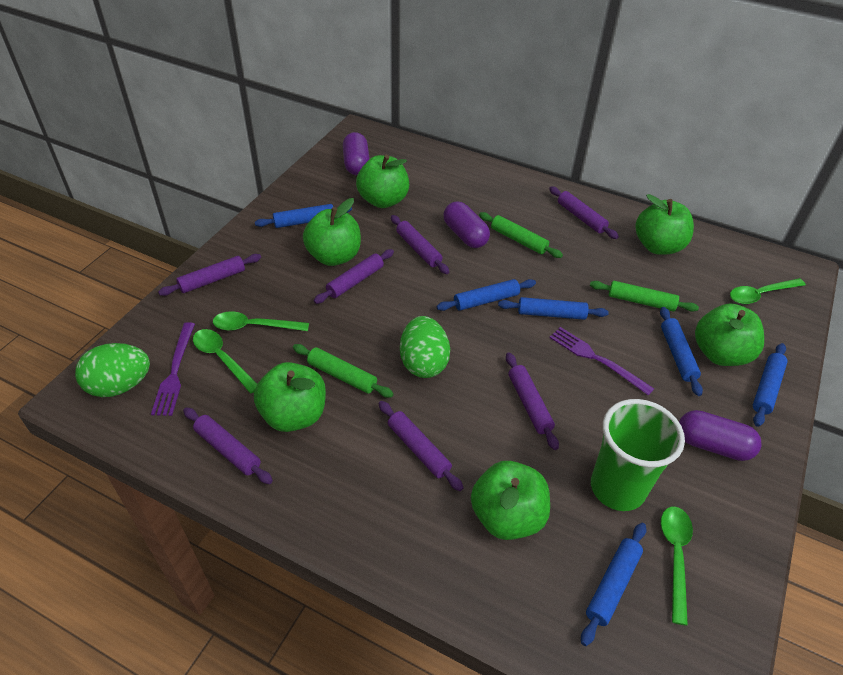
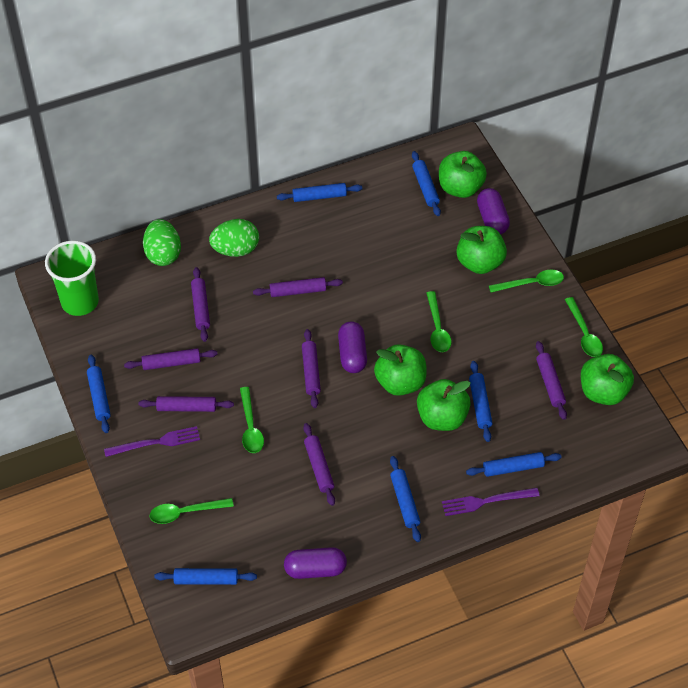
blue rolling pin: 6 -> 7
green apple: 6 -> 5
green rolling pin: 3 -> 0
green spoon: 4 -> 5

